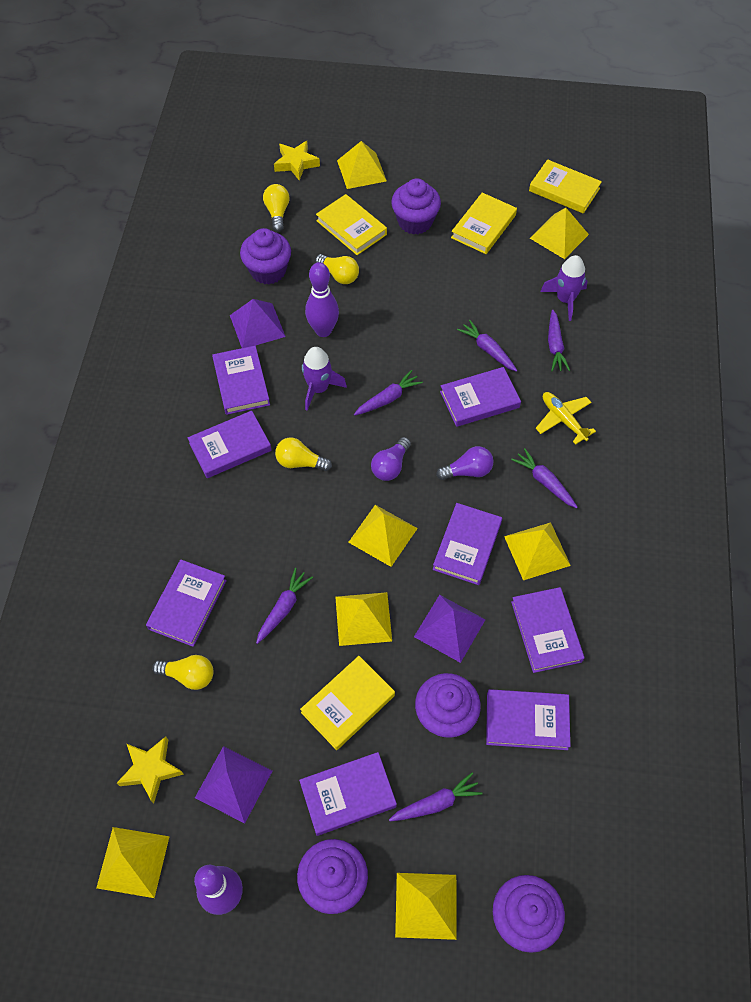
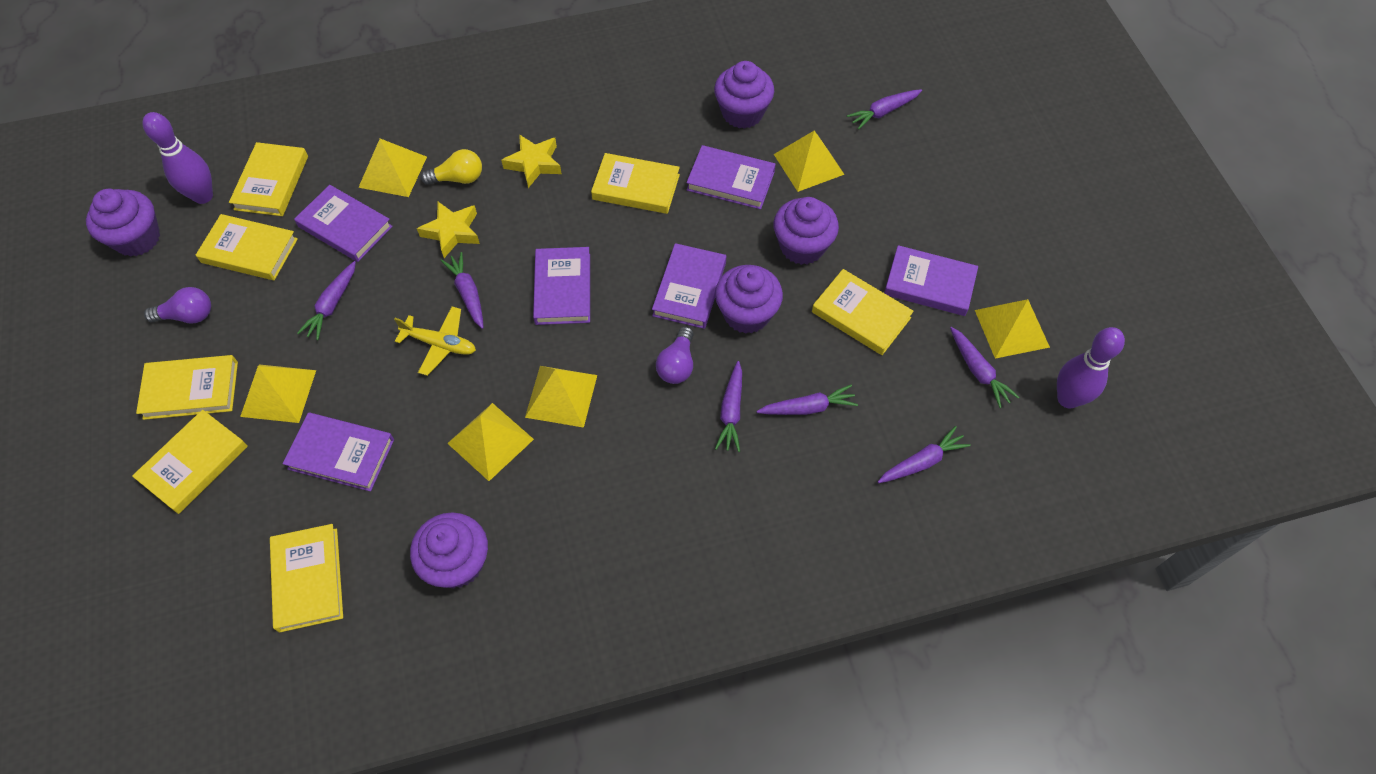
purple book: 8 -> 6
purple carrot: 6 -> 7
purple pyramid: 3 -> 0
purple rocket: 2 -> 0
yellow book: 4 -> 7
yellow light bulb: 4 -> 1
yellow pyramid: 7 -> 6

